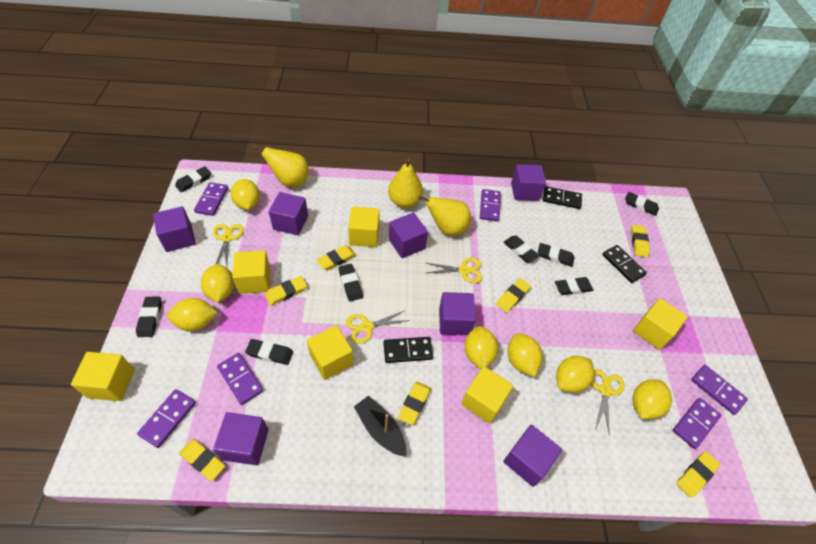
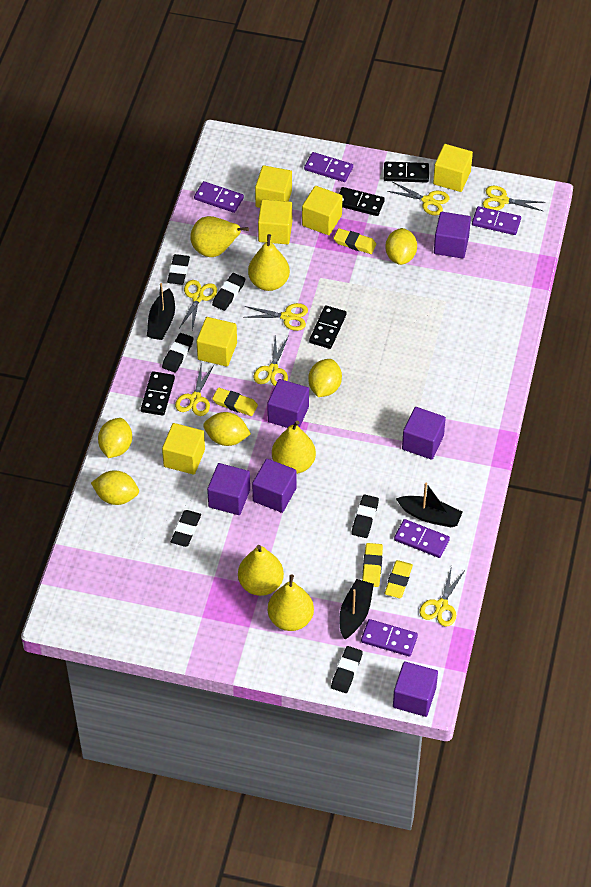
black boat: 1 -> 3
black domino: 3 -> 4
black eraser: 8 -> 6
purple cube: 7 -> 6
purple domino: 6 -> 5
yellow eraser: 7 -> 4
yellow lemon: 7 -> 5
yellow pear: 3 -> 5
yellow scissors: 4 -> 7

